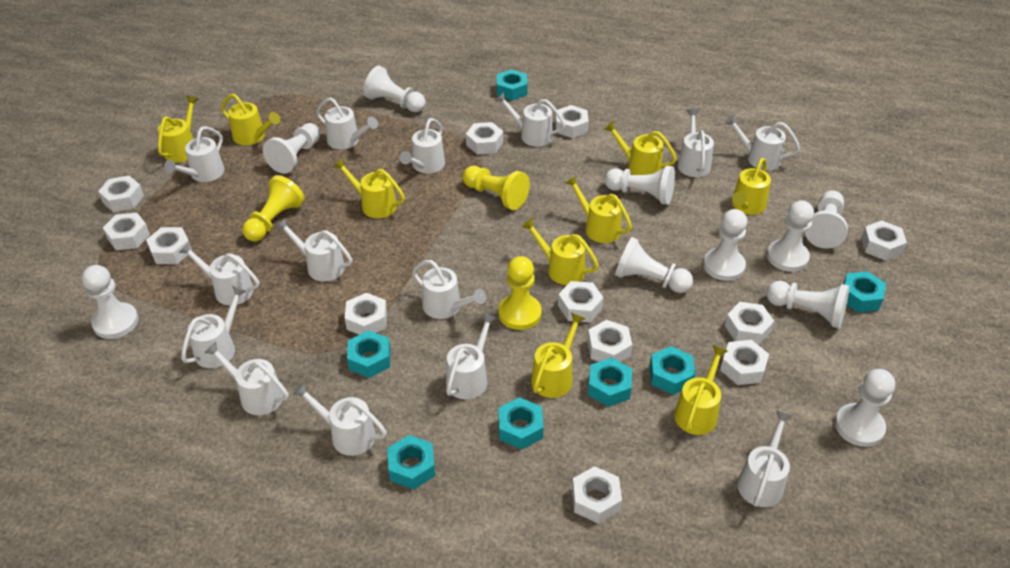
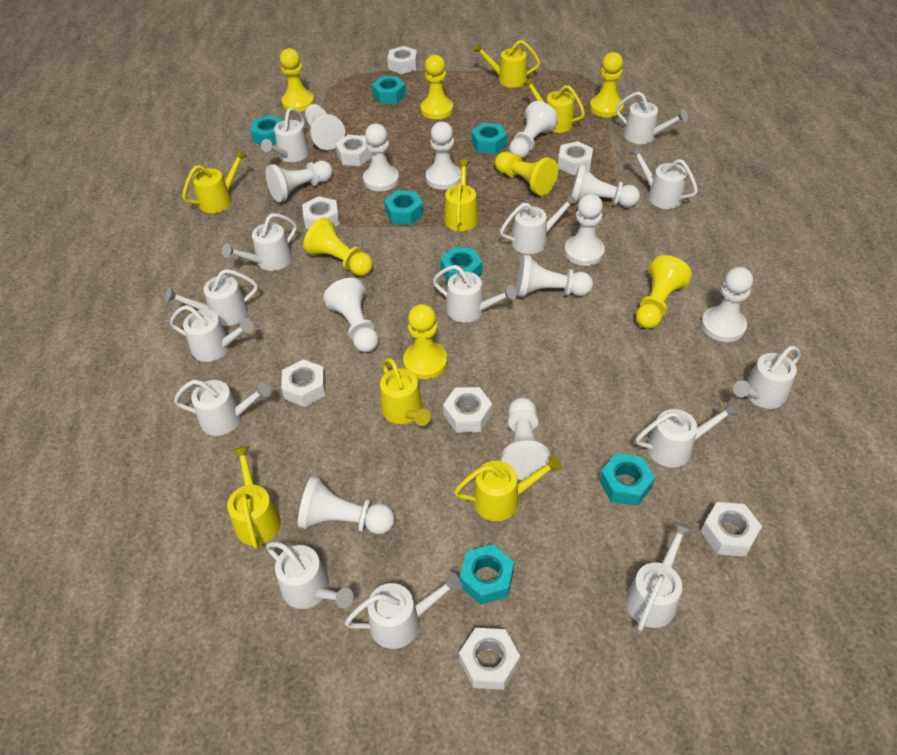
white nut: 12 -> 8
white pawn: 10 -> 12
yellow pawn: 3 -> 7
yellow watering can: 9 -> 7

